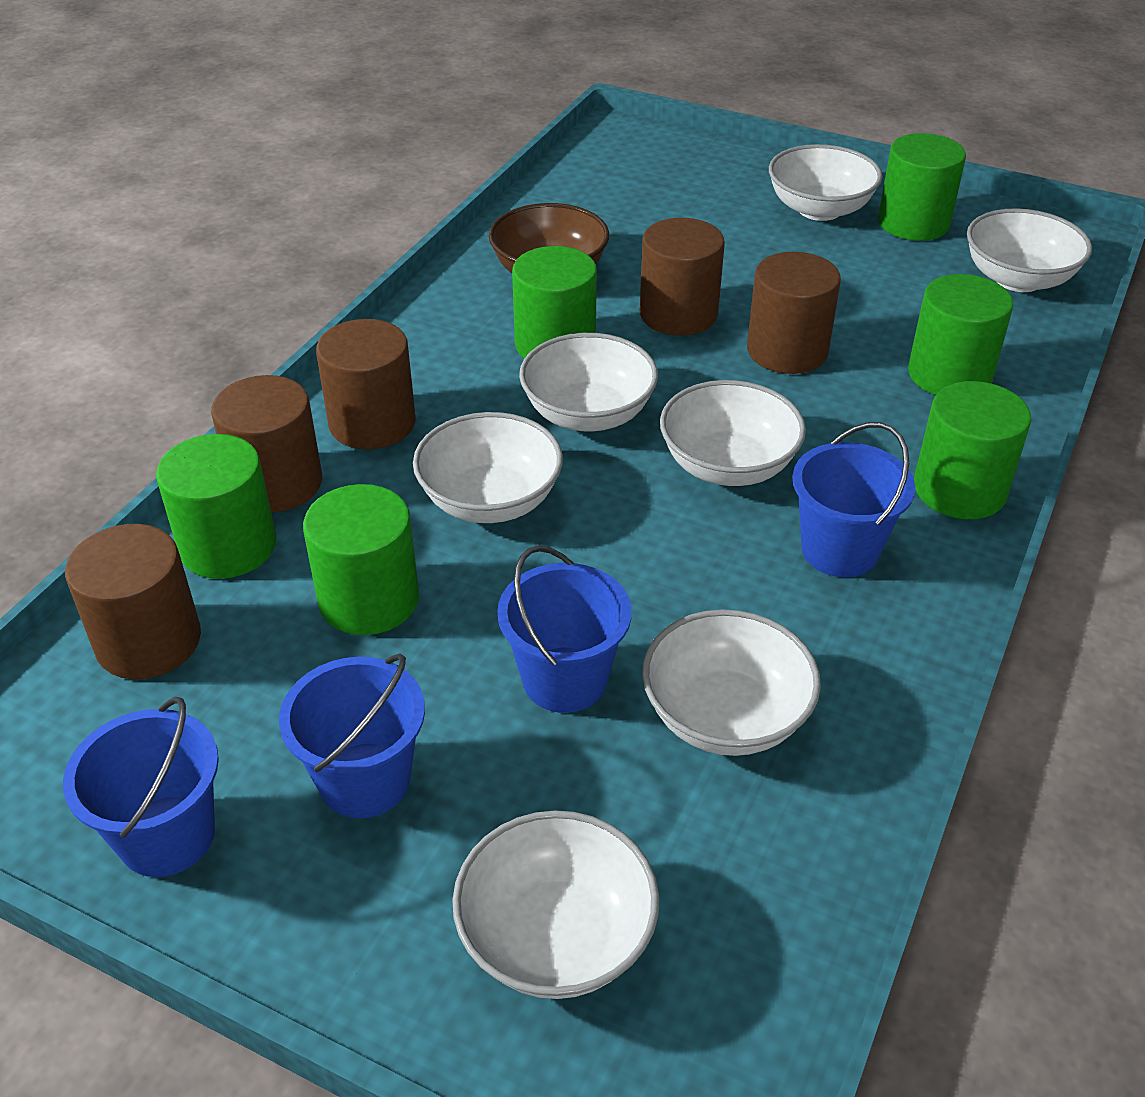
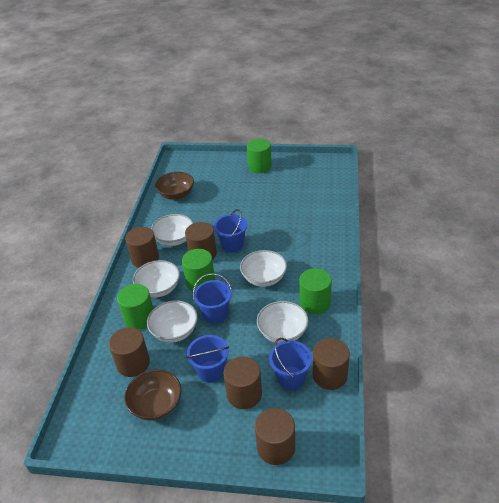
brown bowl: 1 -> 2
brown cylinder: 5 -> 6
green cylinder: 6 -> 4
white bowl: 7 -> 5

